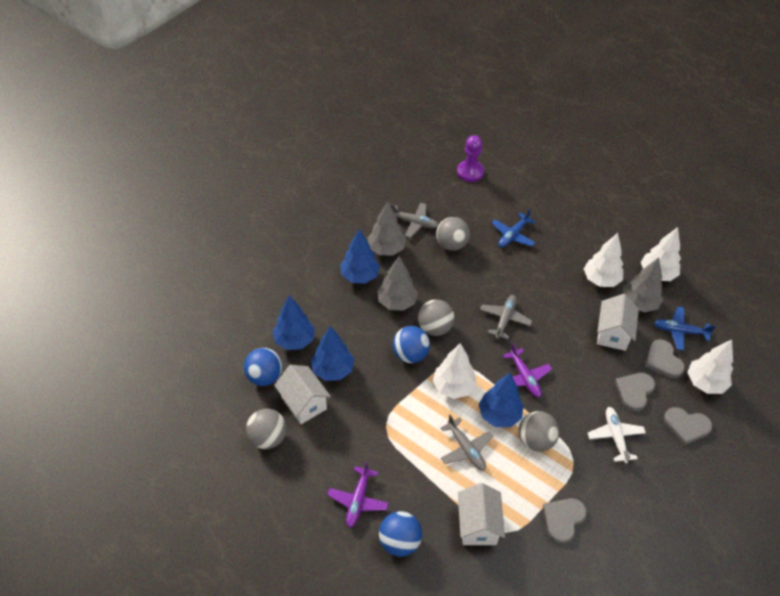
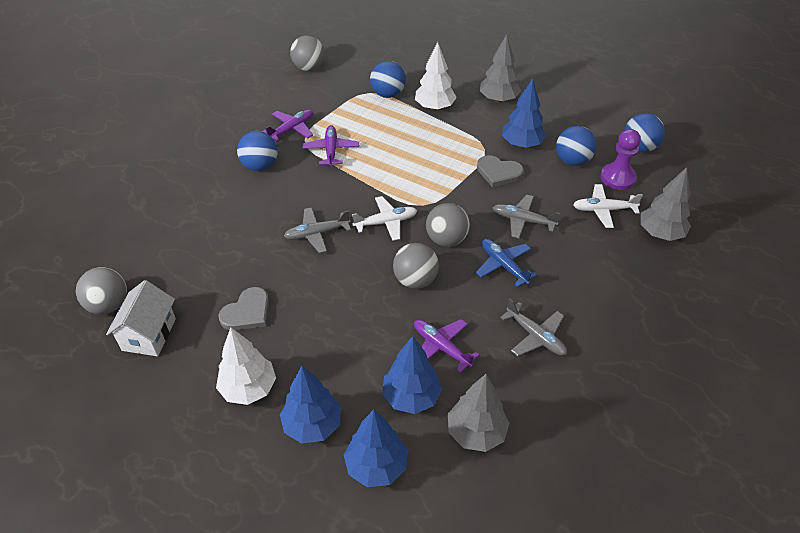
blue ball: 3 -> 4
blue plane: 2 -> 1
grey heart: 4 -> 2
purple plane: 2 -> 3
white house: 3 -> 1
white plane: 1 -> 2
white tree: 4 -> 2

